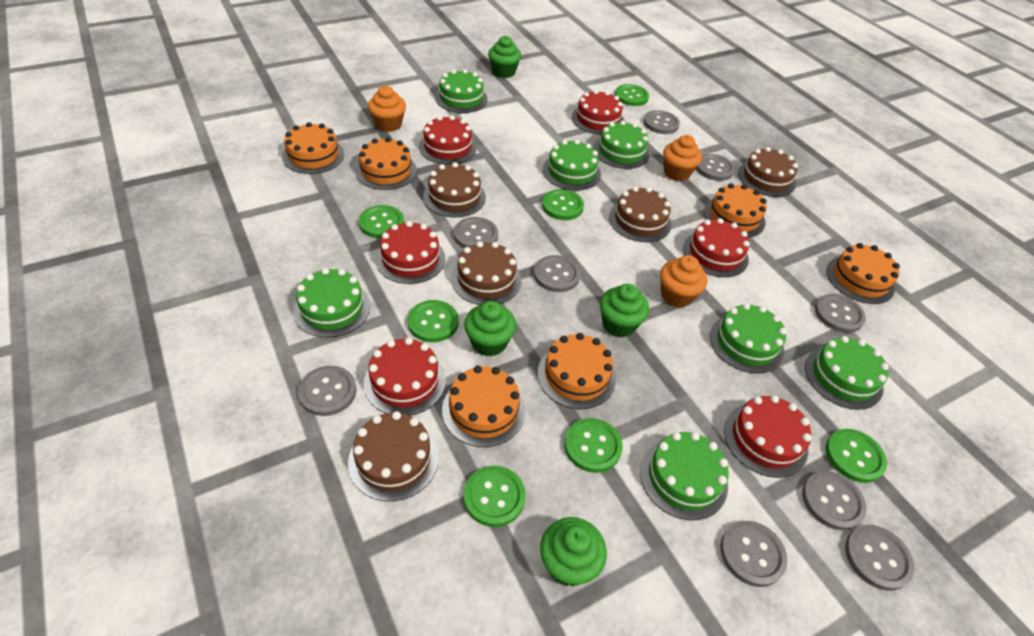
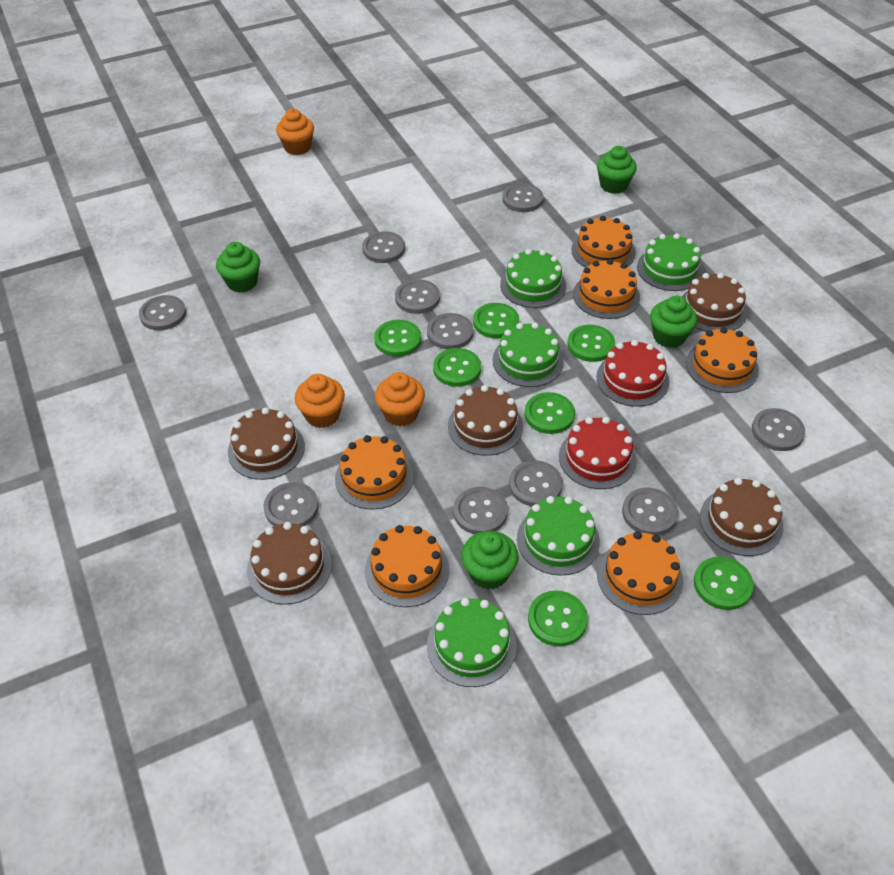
green cake: 7 -> 5
grey button: 9 -> 10
red cake: 6 -> 2

